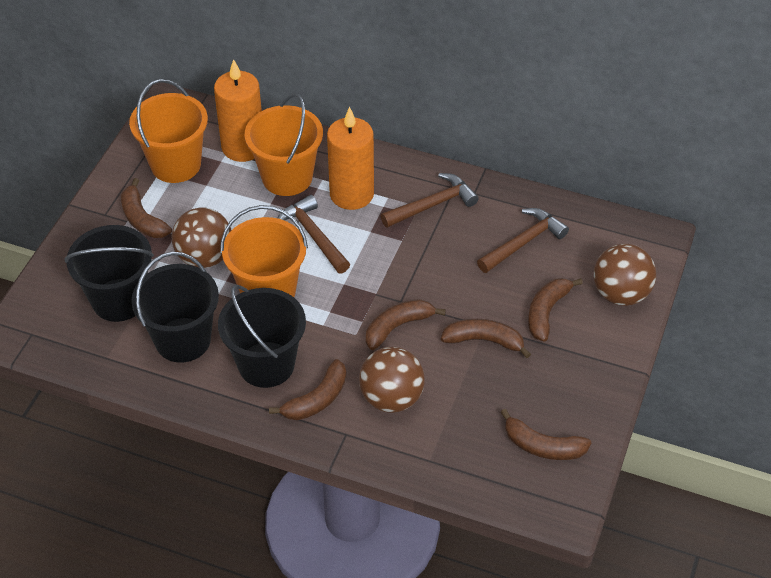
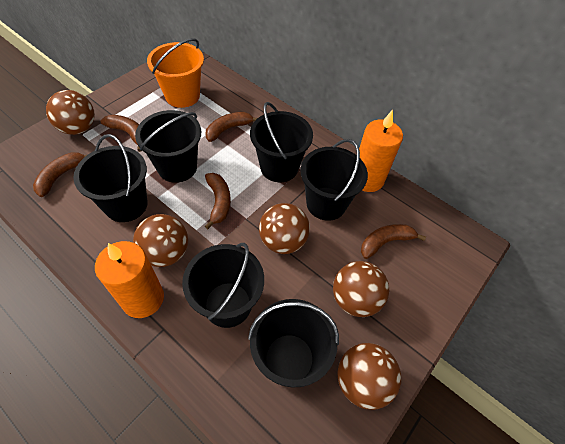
black bucket: 3 -> 6
brown ball: 3 -> 5
brown banana: 6 -> 5
brown hammer: 3 -> 0
orange bucket: 3 -> 1

